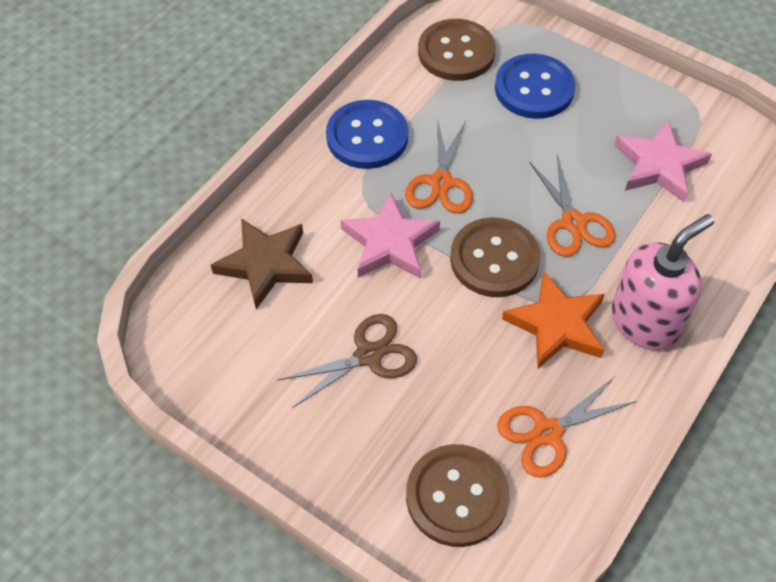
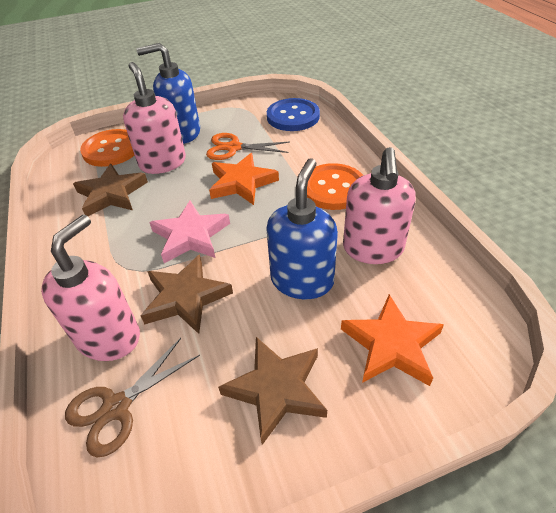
blue button: 2 -> 1
blue soap dispenser: 0 -> 2
brown button: 3 -> 0
brown star: 1 -> 3
orange button: 0 -> 2
orange scissors: 3 -> 1
orange star: 1 -> 2
pink soap dispenser: 1 -> 3
pink star: 2 -> 1

